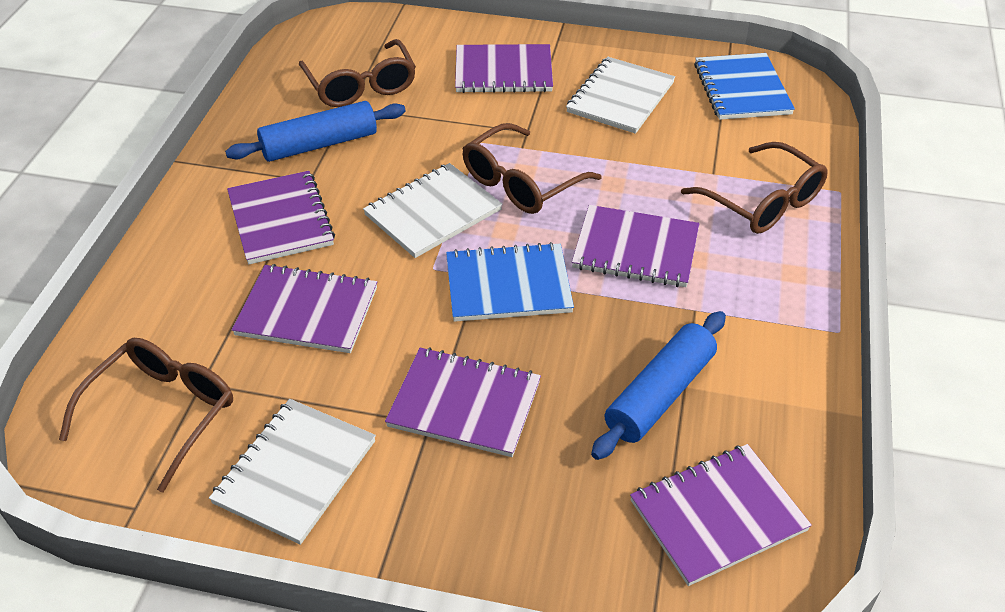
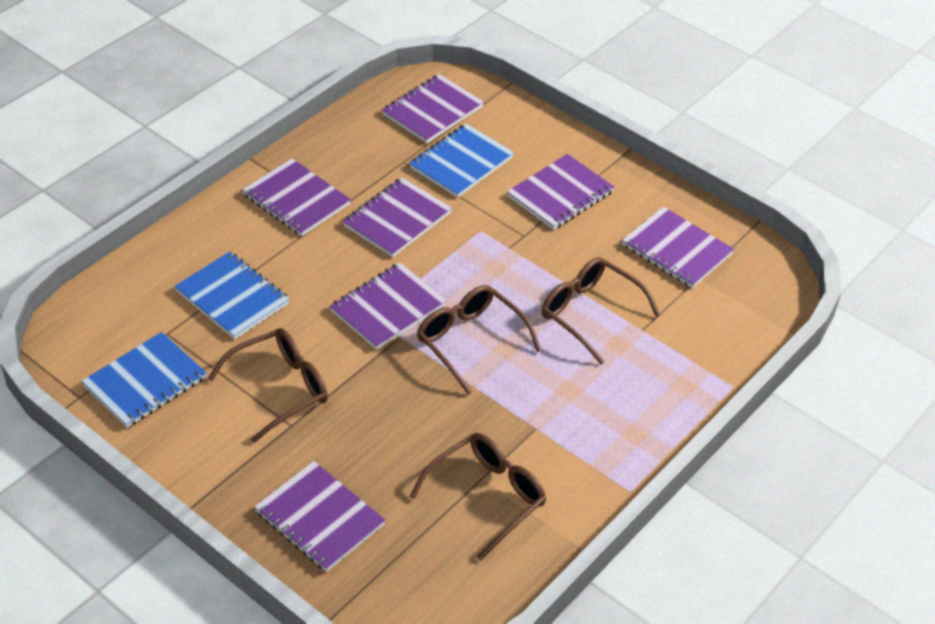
blue notebook: 2 -> 3
blue rolling pin: 2 -> 0
purple notebook: 6 -> 7
white notebook: 3 -> 0

